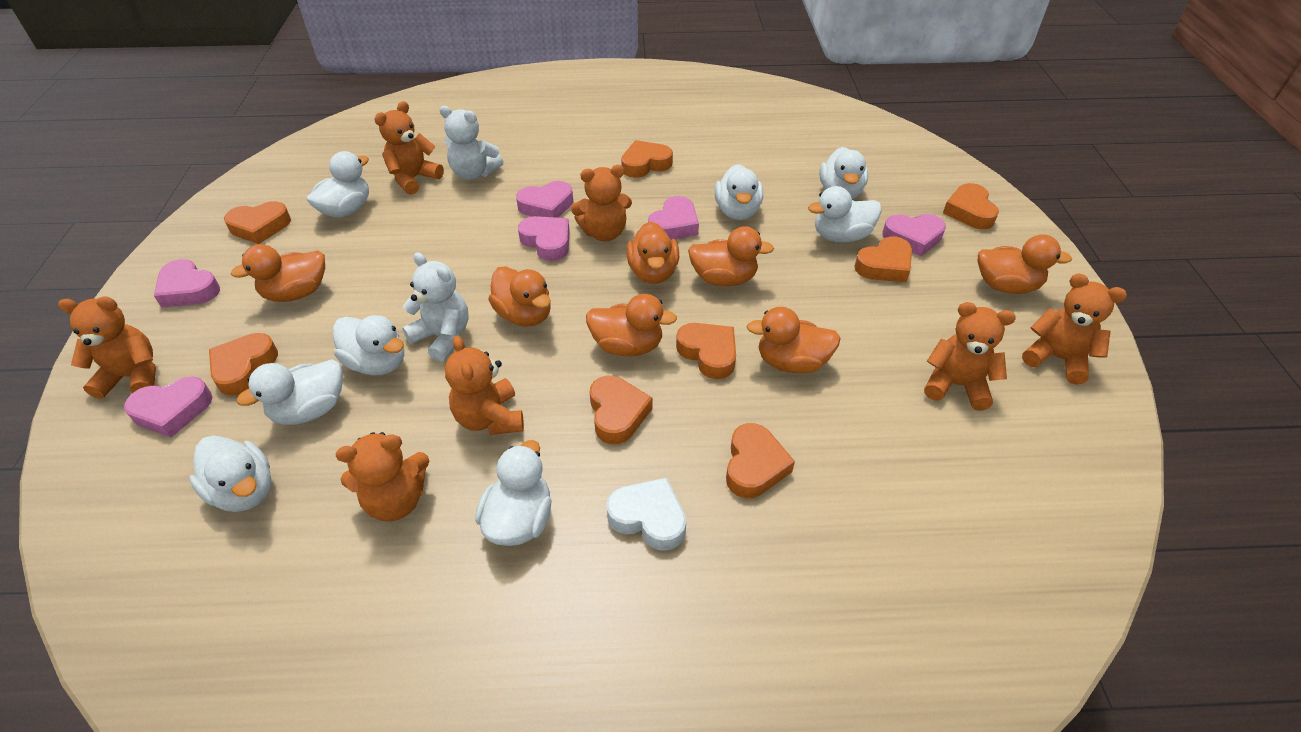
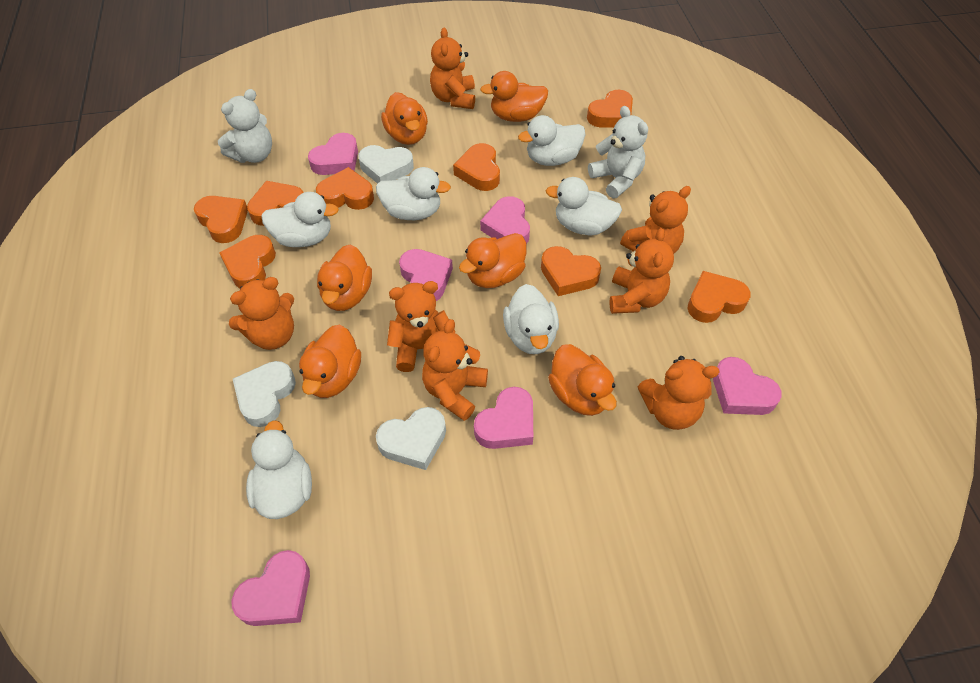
orange duck: 7 -> 6
white duck: 8 -> 6
white heart: 1 -> 3

